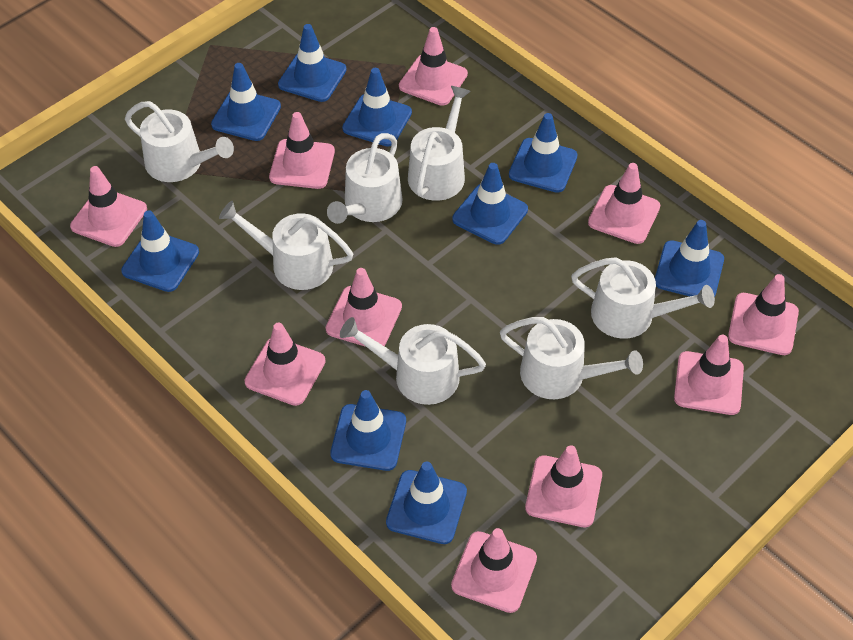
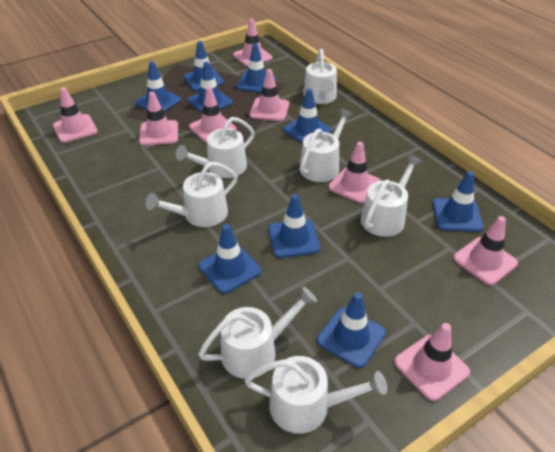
pink traffic cone: 10 -> 8

